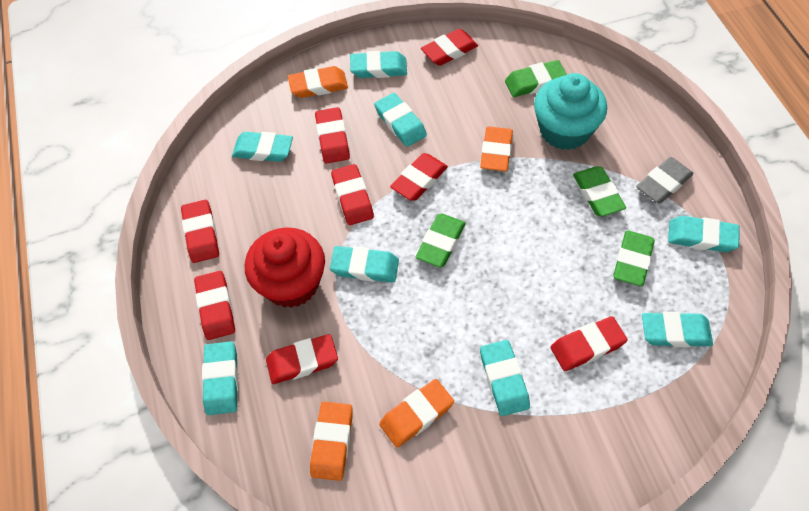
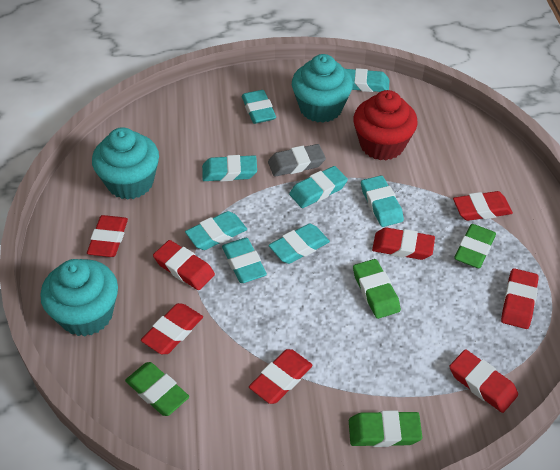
orange eraser: 4 -> 0
turquoise cupcake: 1 -> 3

